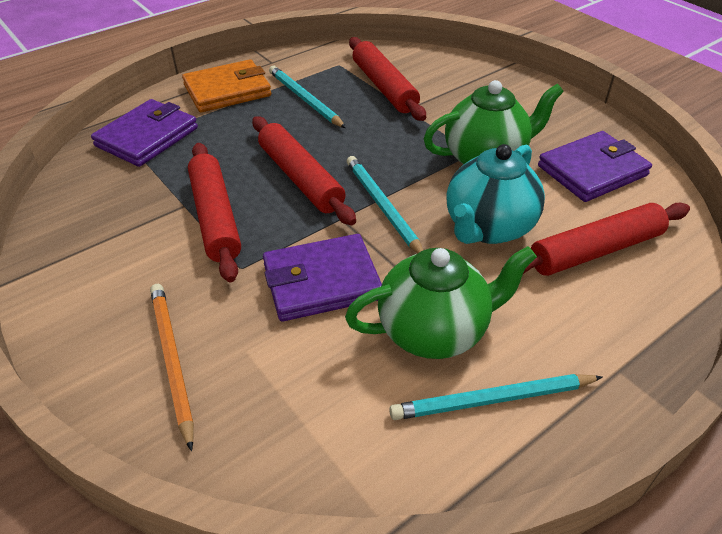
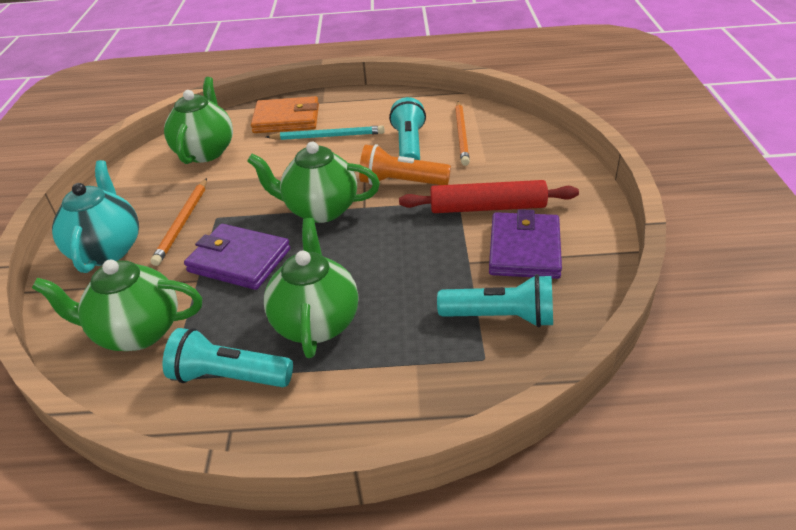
green teapot: 2 -> 4
orange flashlight: 0 -> 1
orange pencil: 1 -> 2
purple wallet: 3 -> 2
red rolling pin: 4 -> 1
turquoise flashlight: 0 -> 3
turquoise pencil: 3 -> 1

